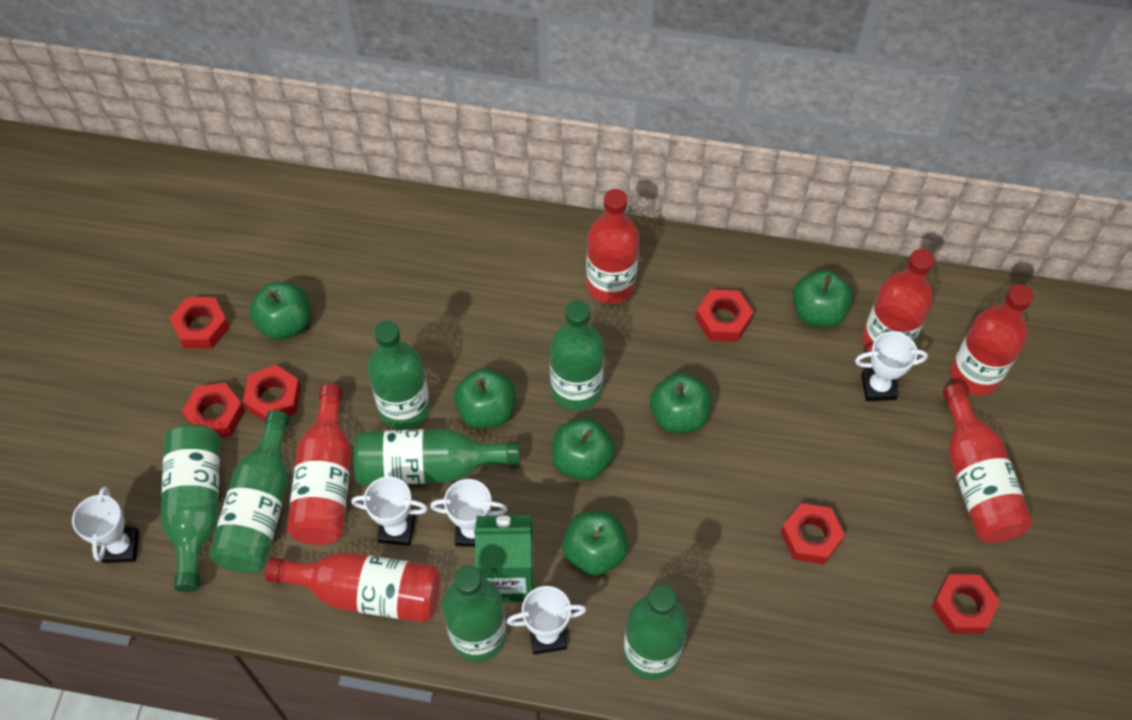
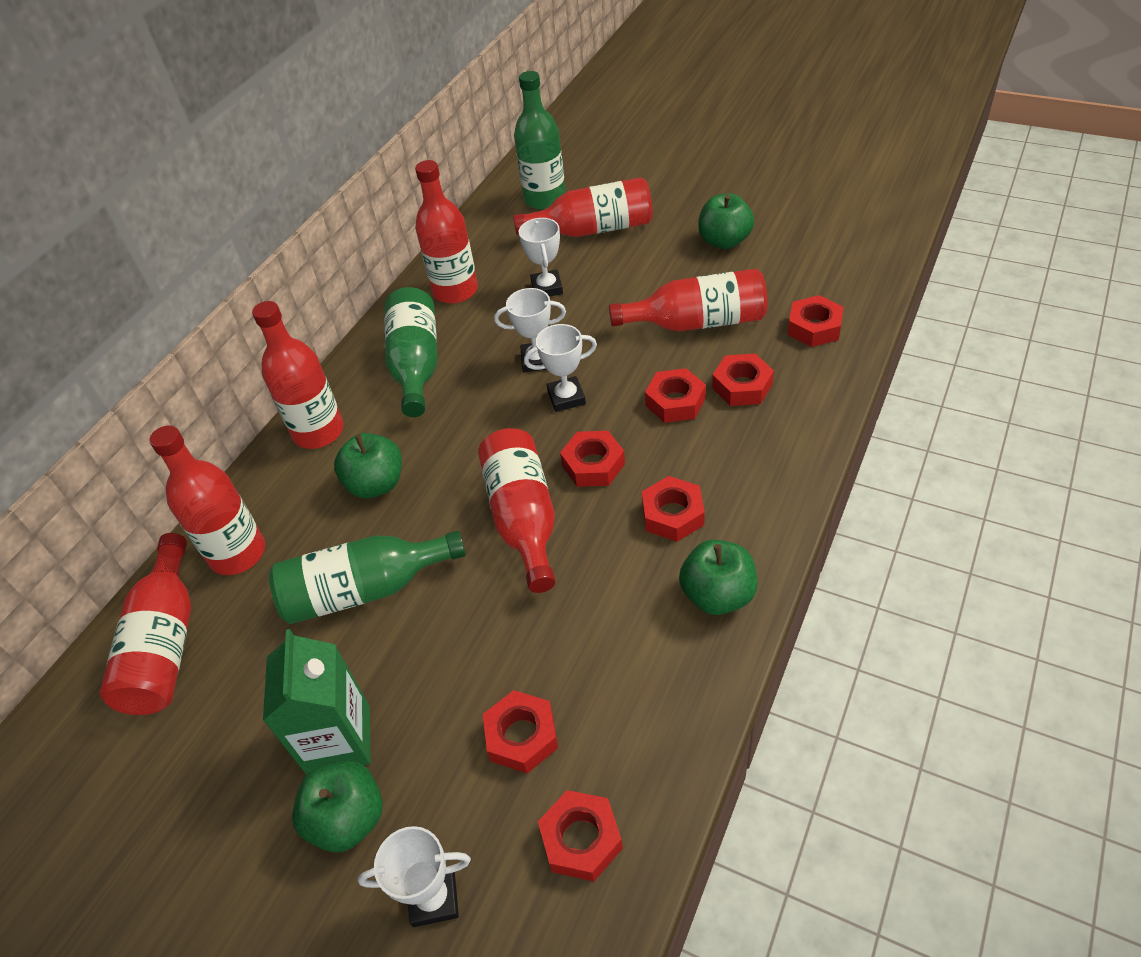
green apple: 6 -> 4
green bottle: 7 -> 3
red bottle: 6 -> 7
red nut: 6 -> 7
white trophy: 5 -> 4

